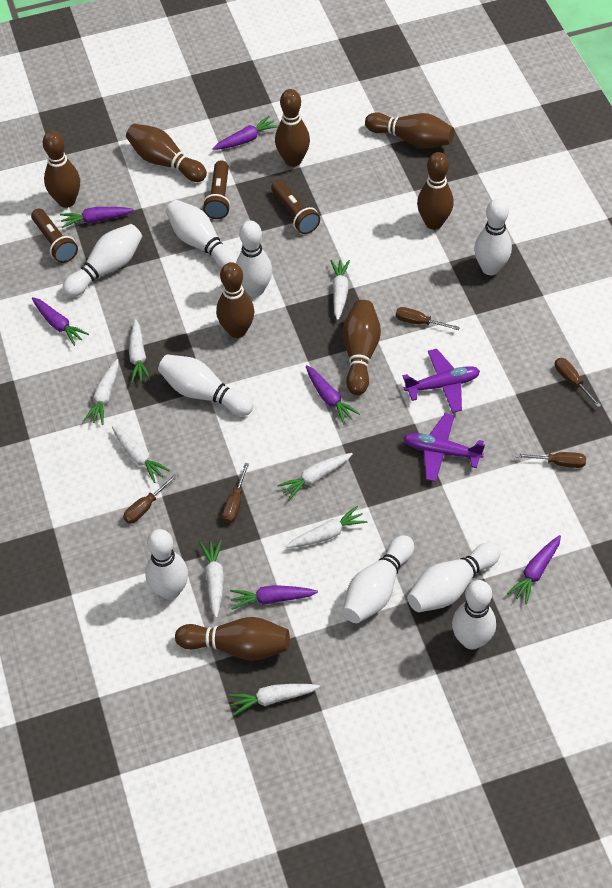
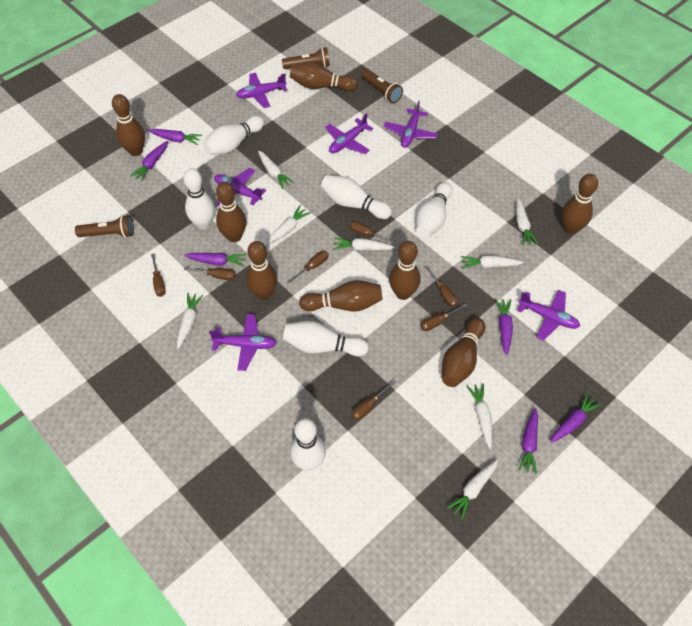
brown screwdriver: 5 -> 7
purple plane: 2 -> 6
white bowling pin: 9 -> 6

